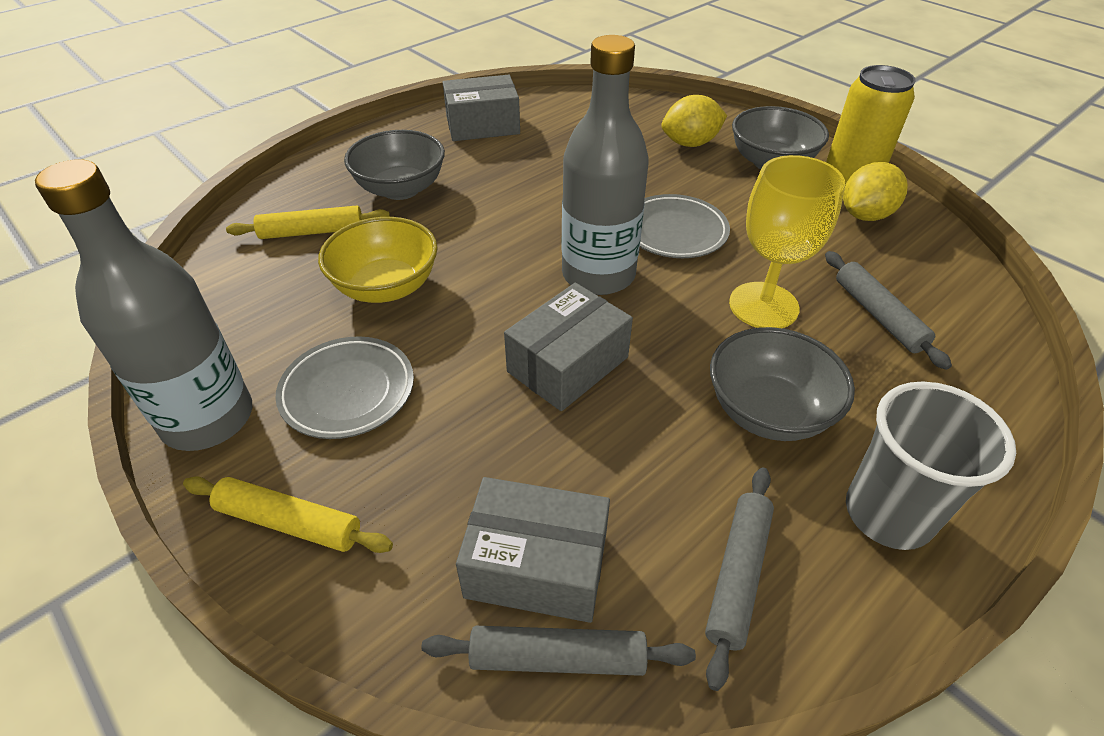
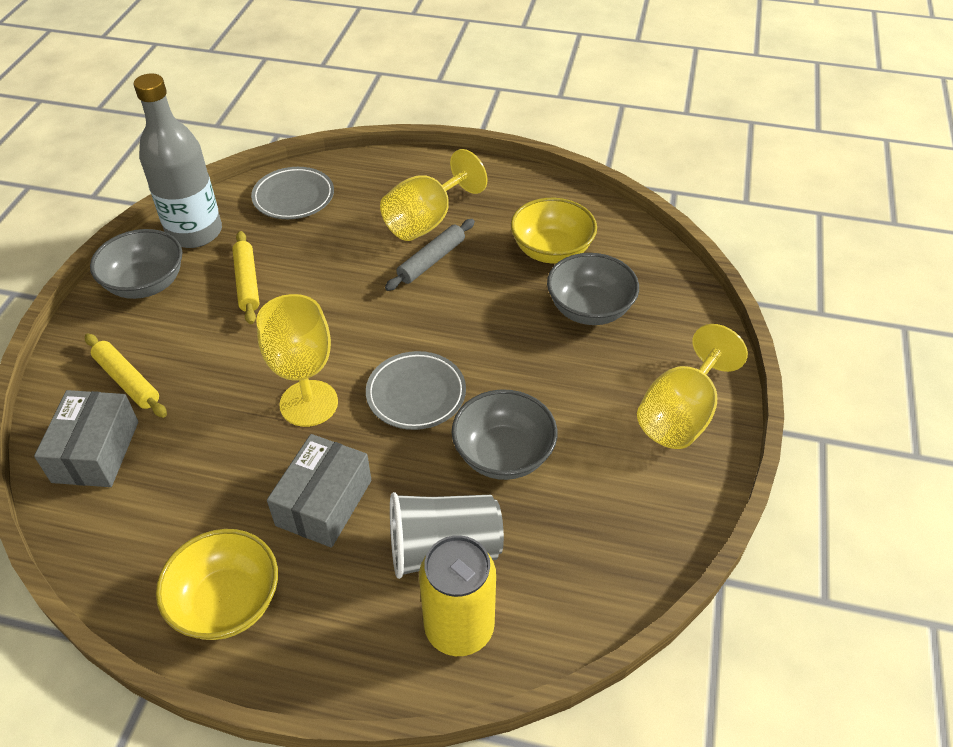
grey bottle: 2 -> 1
grey box: 3 -> 2
grey rolling pin: 3 -> 1
yellow bowl: 1 -> 2
yellow goblet: 1 -> 3
yellow lemon: 2 -> 0

